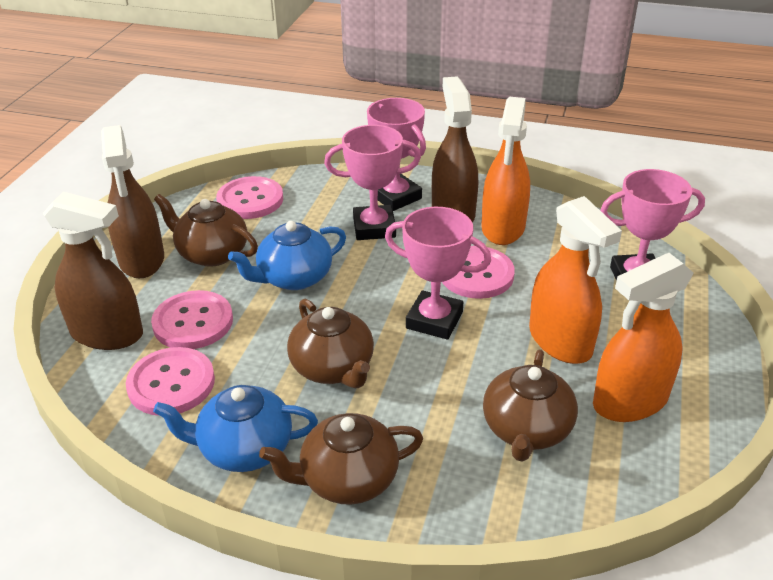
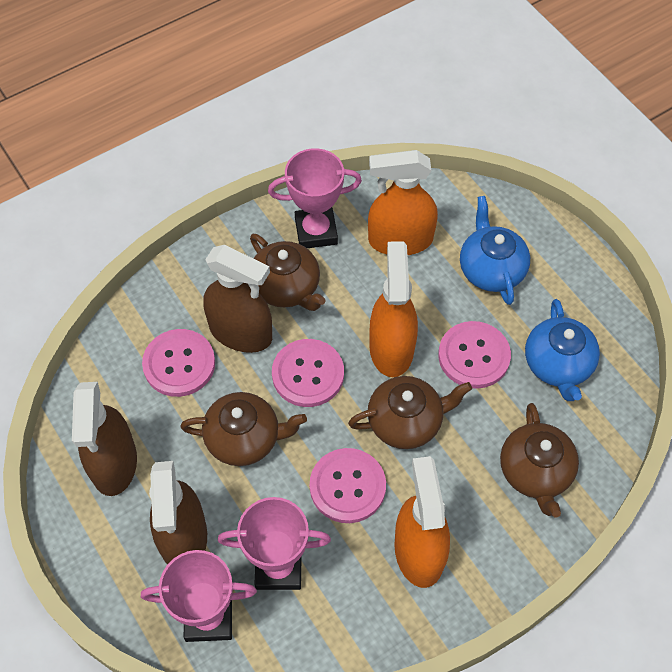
pink trophy: 4 -> 3

